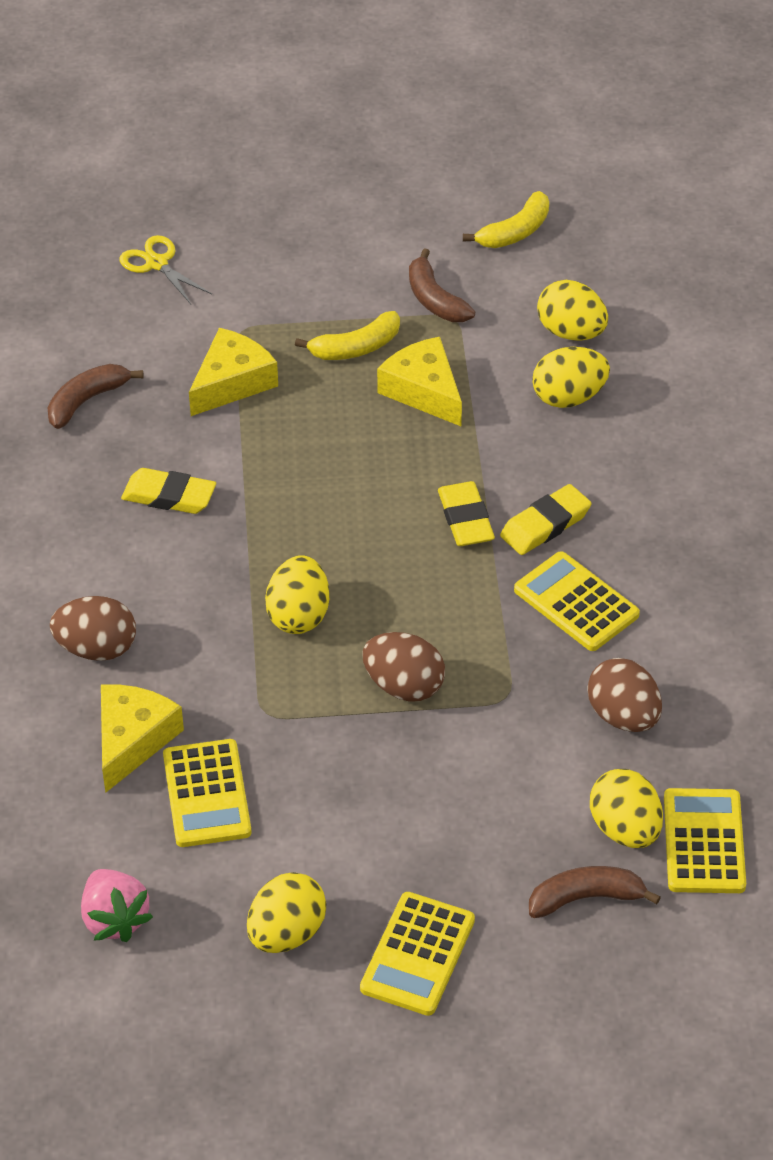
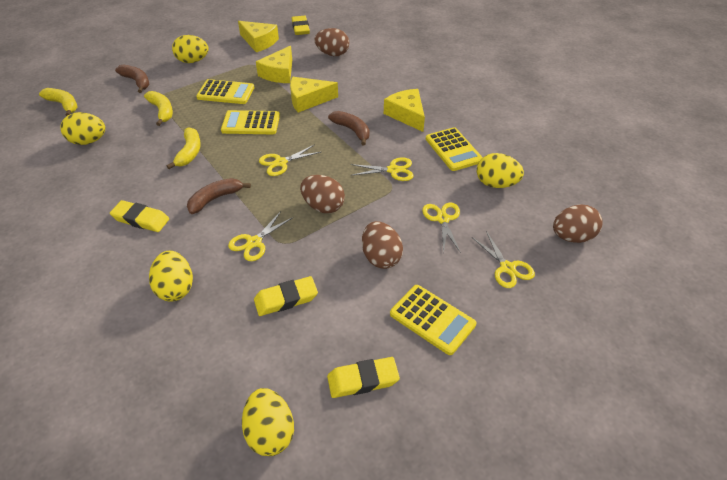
brown egg: 3 -> 4
pink strawberry: 1 -> 0
yellow banana: 2 -> 3
yellow cheese: 3 -> 4
yellow eraser: 3 -> 4
yellow scissors: 1 -> 5

